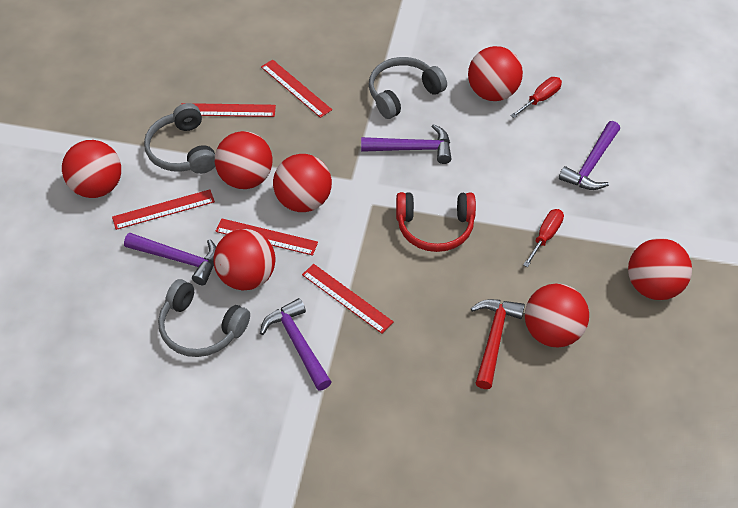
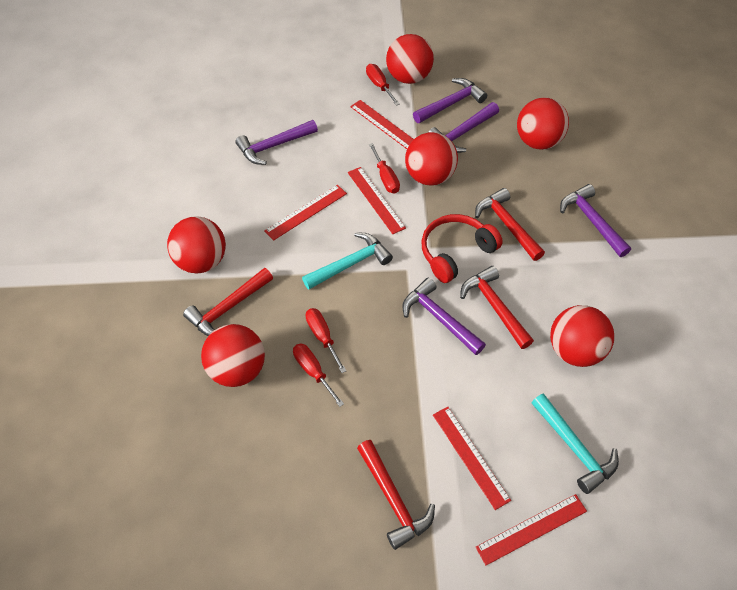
grey headphones: 3 -> 0
purple hammer: 4 -> 5
red ball: 7 -> 6
red hammer: 1 -> 4
red screwdriver: 2 -> 4
turquoise hammer: 0 -> 2

